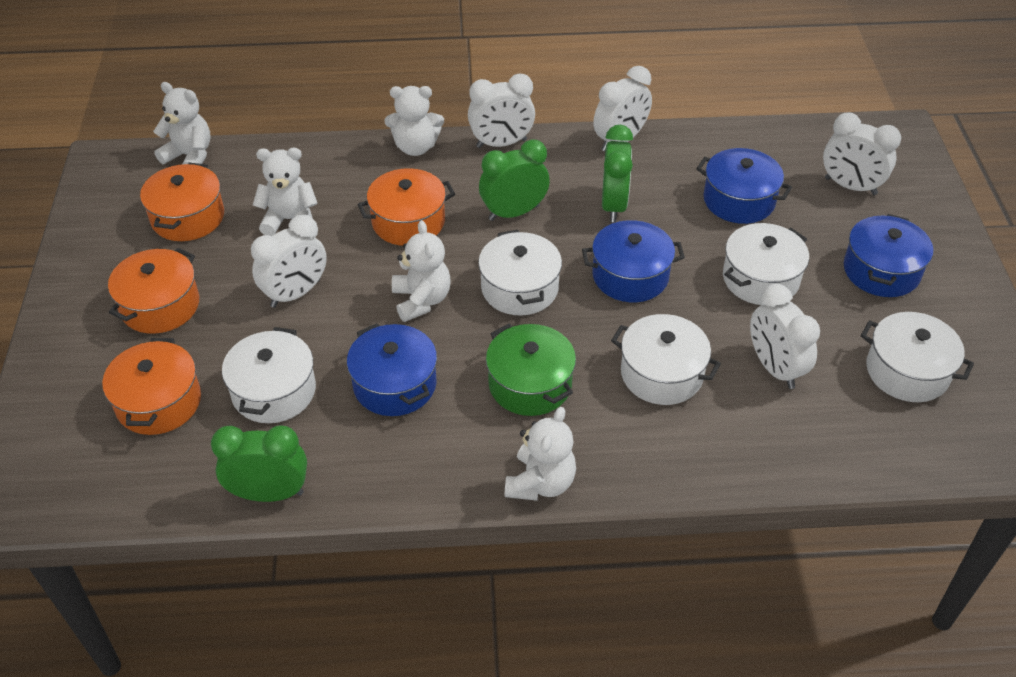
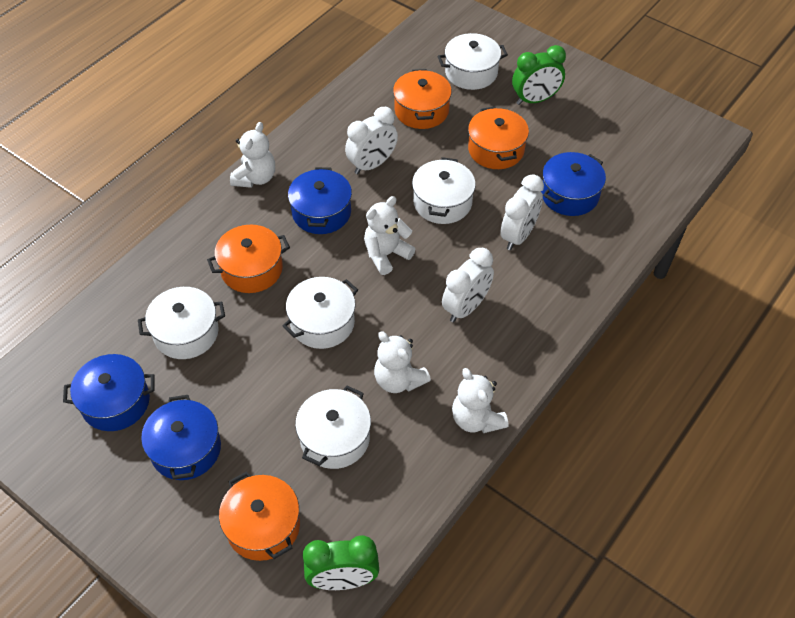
green clock: 3 -> 2
green pot: 1 -> 0
white clock: 5 -> 3
white teddy bear: 5 -> 4

